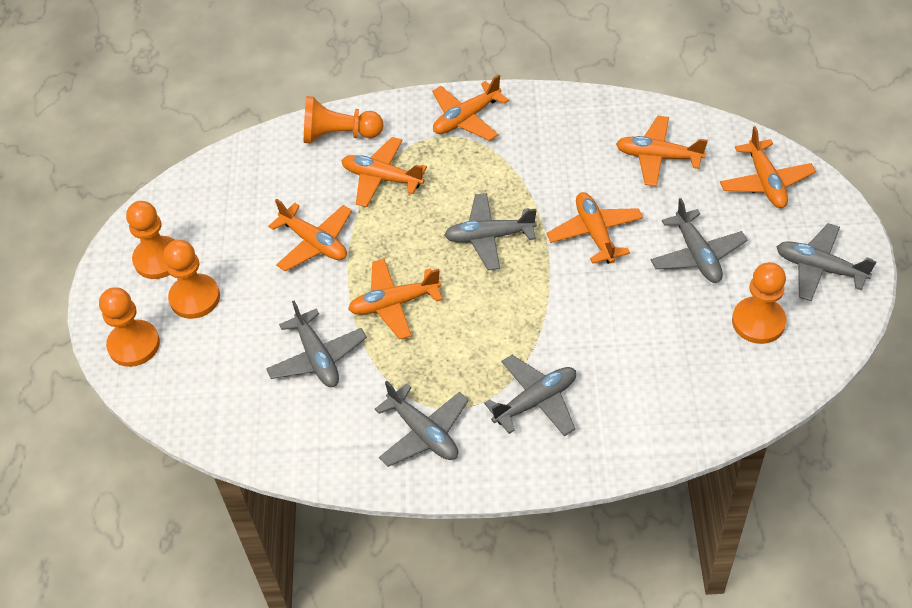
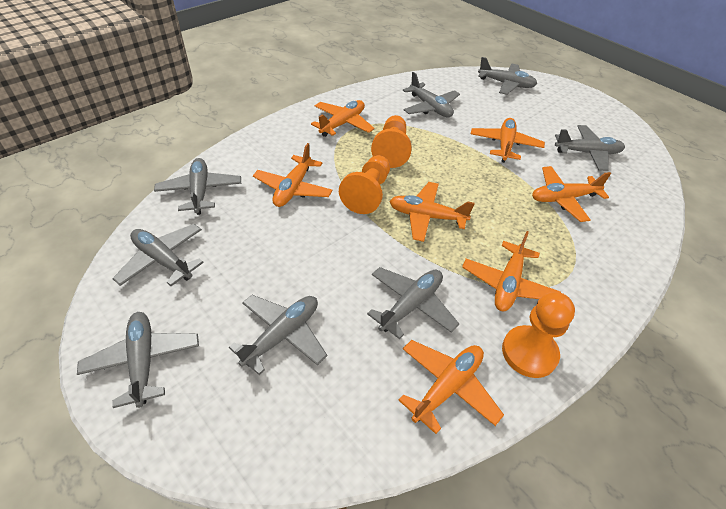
grey plane: 6 -> 8
orange pawn: 5 -> 3

